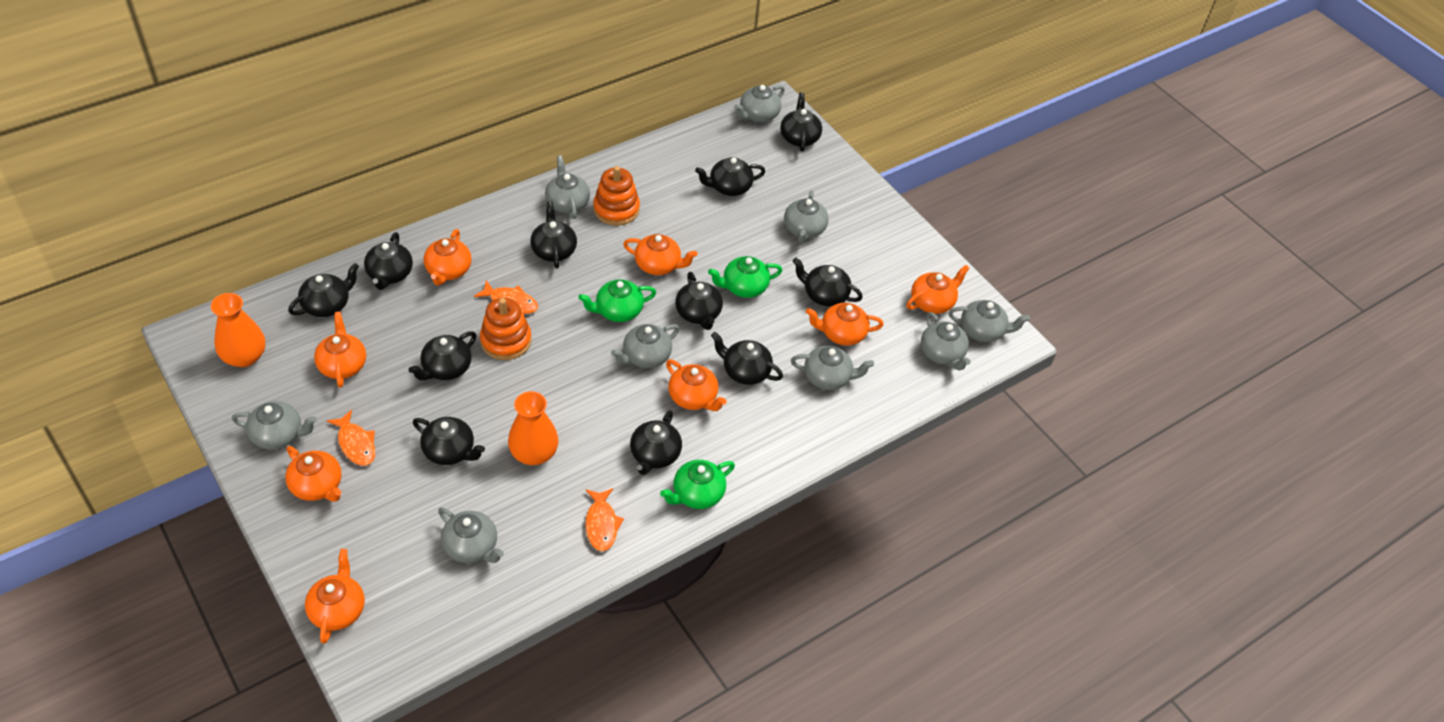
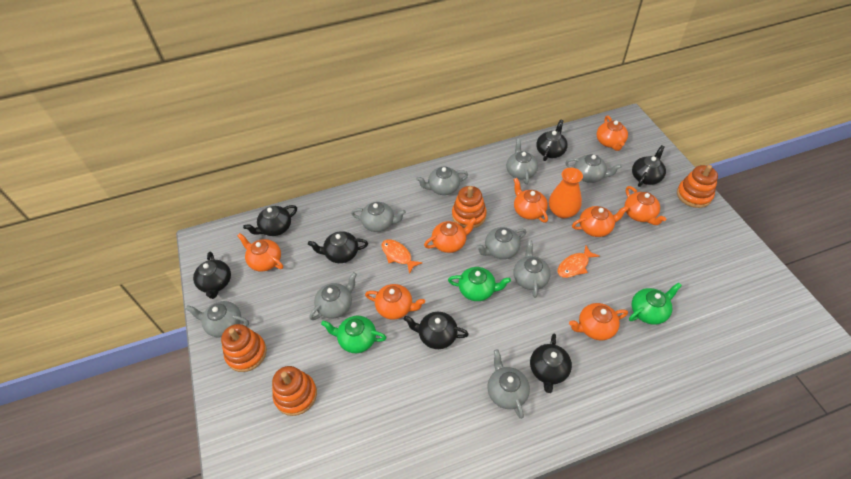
black teapot: 11 -> 7
orange fish: 3 -> 2
orange stacking toy: 2 -> 4
orange vase: 2 -> 1

